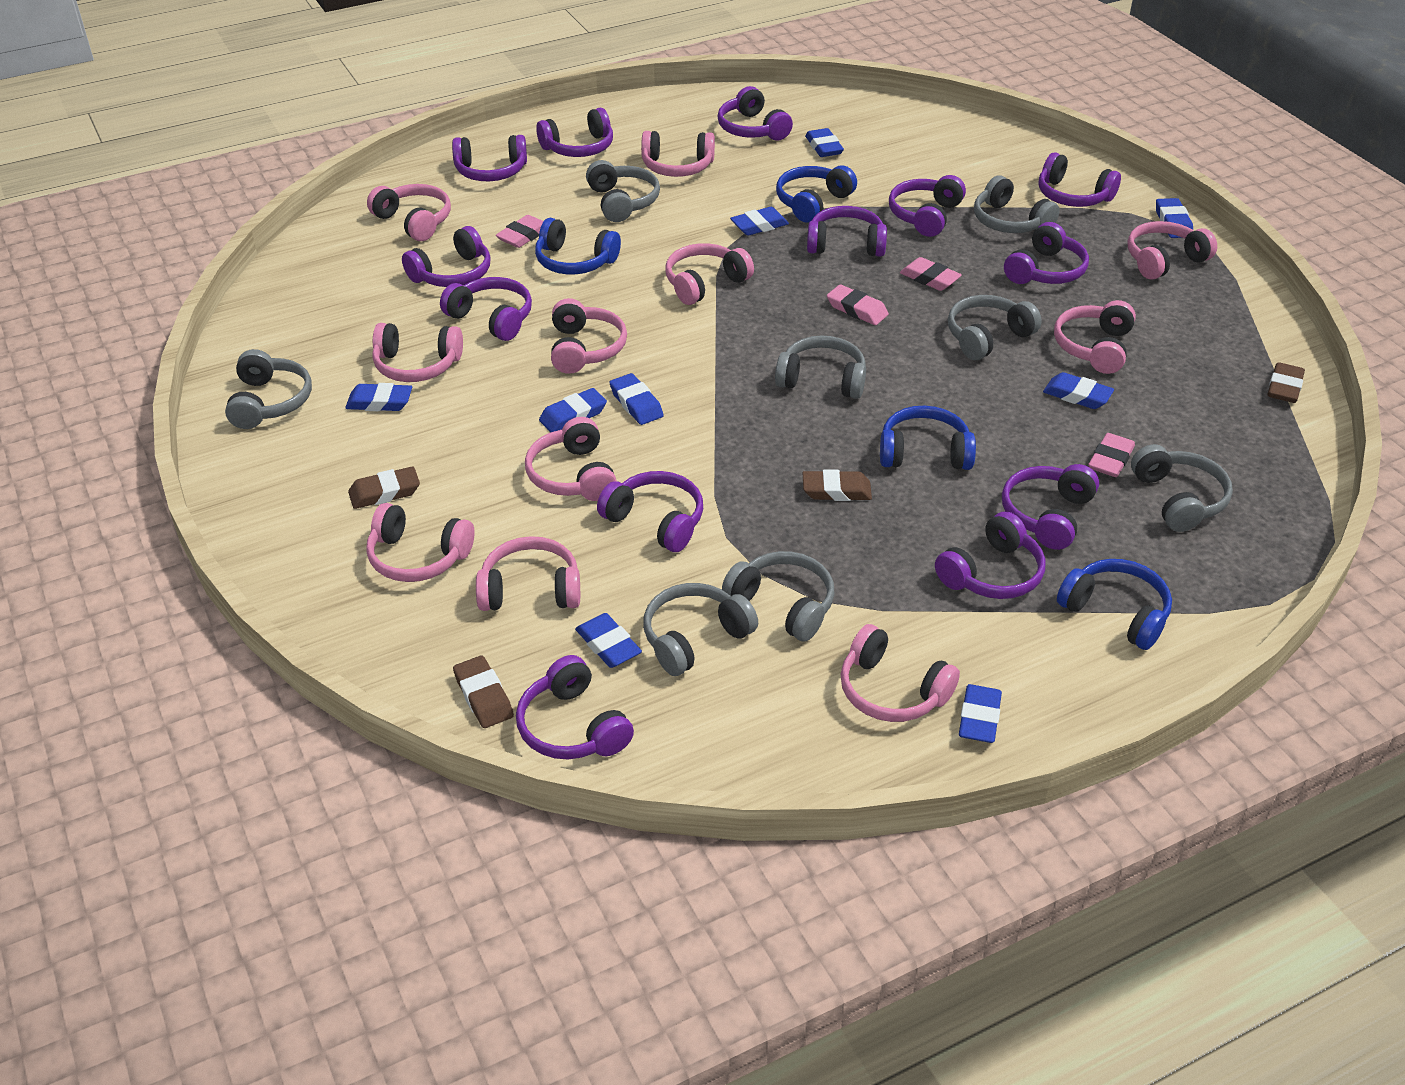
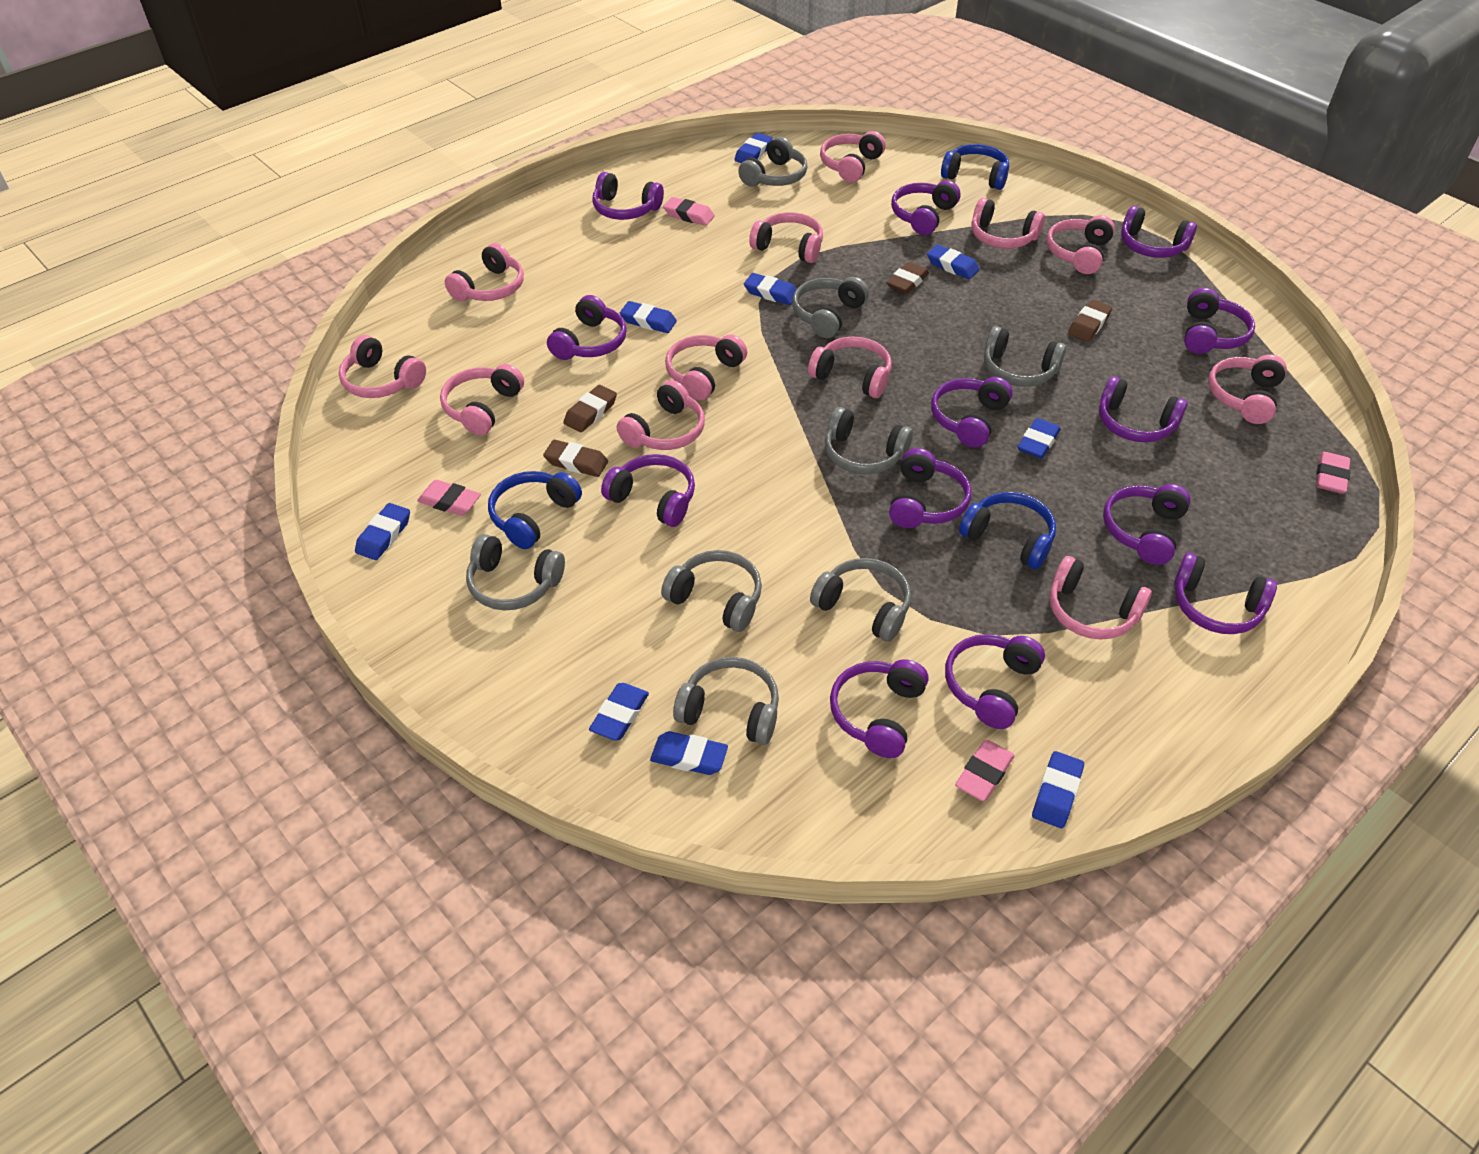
blue headphones: 4 -> 3
pink headphones: 11 -> 12

